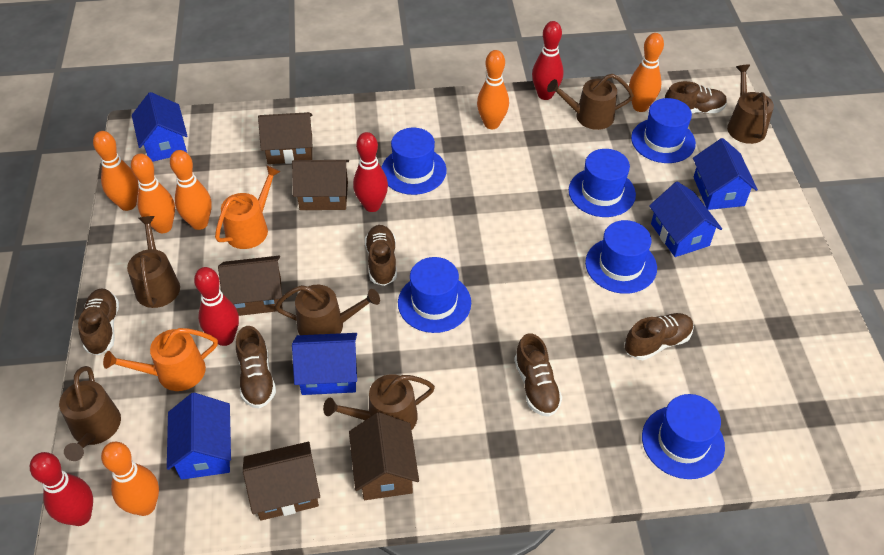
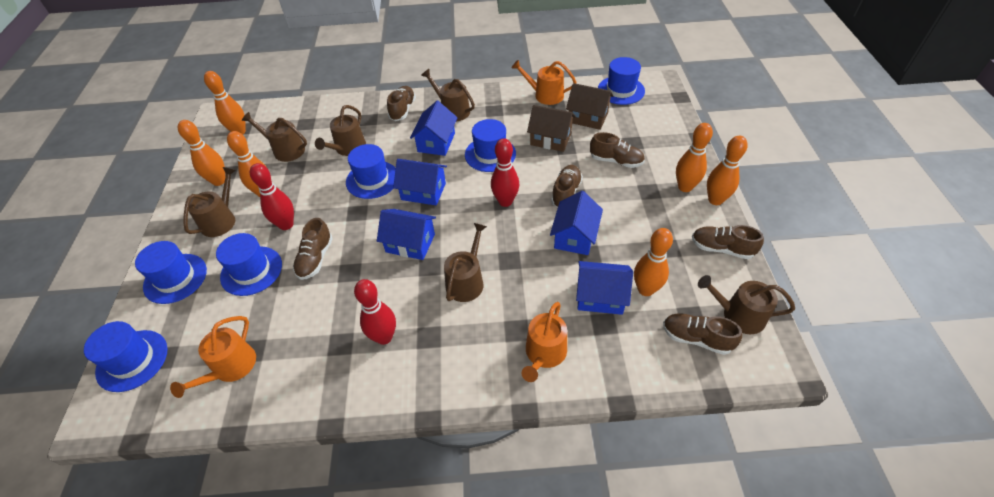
brown house: 5 -> 2
orange watering can: 2 -> 3
red bowling pin: 4 -> 3

